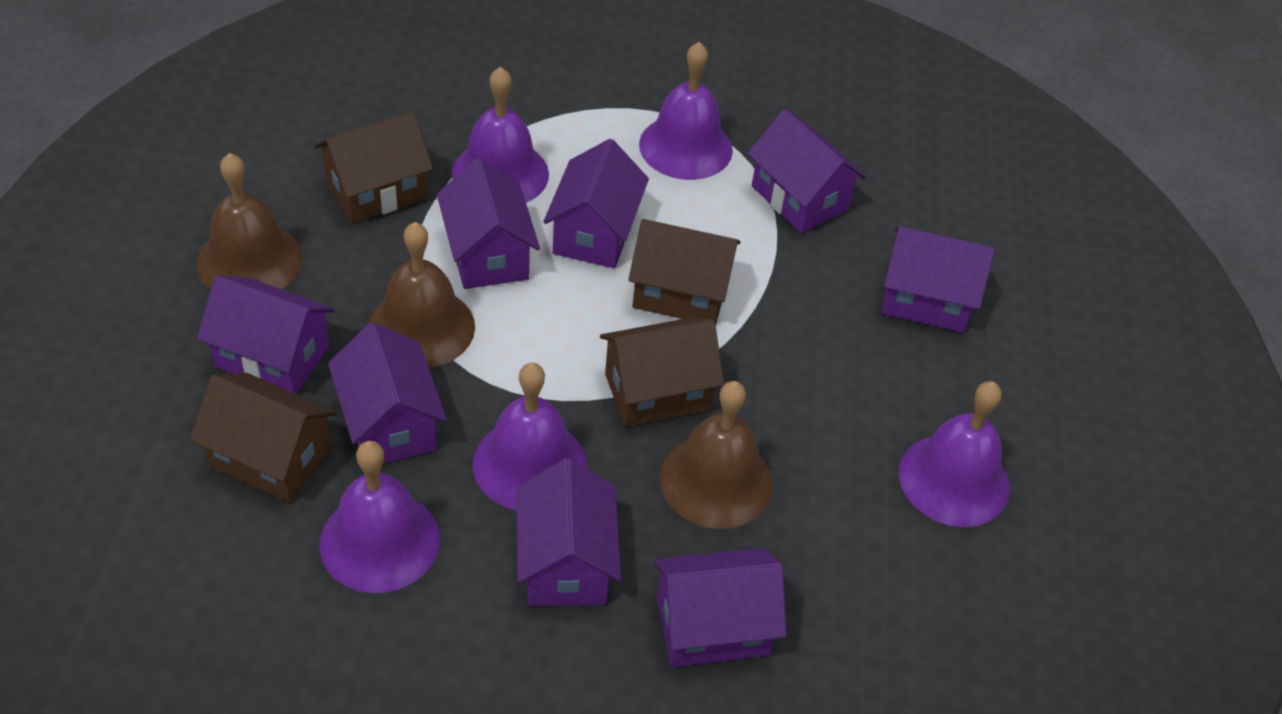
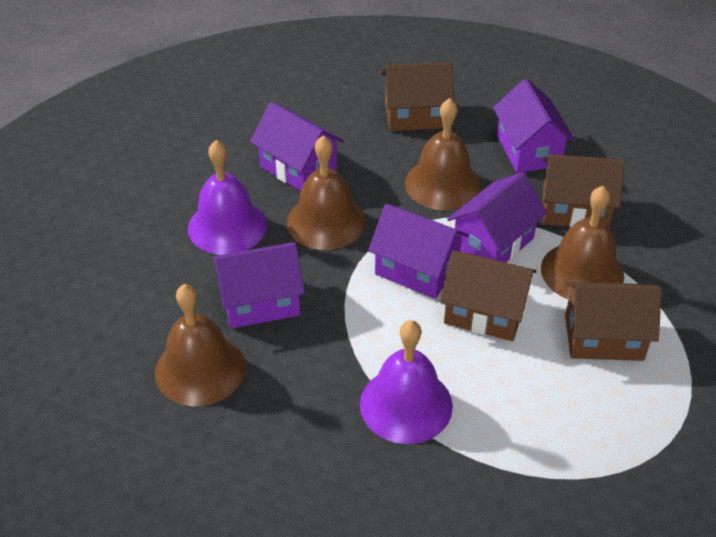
brown bell: 3 -> 4
purple bell: 5 -> 2
purple house: 8 -> 5

